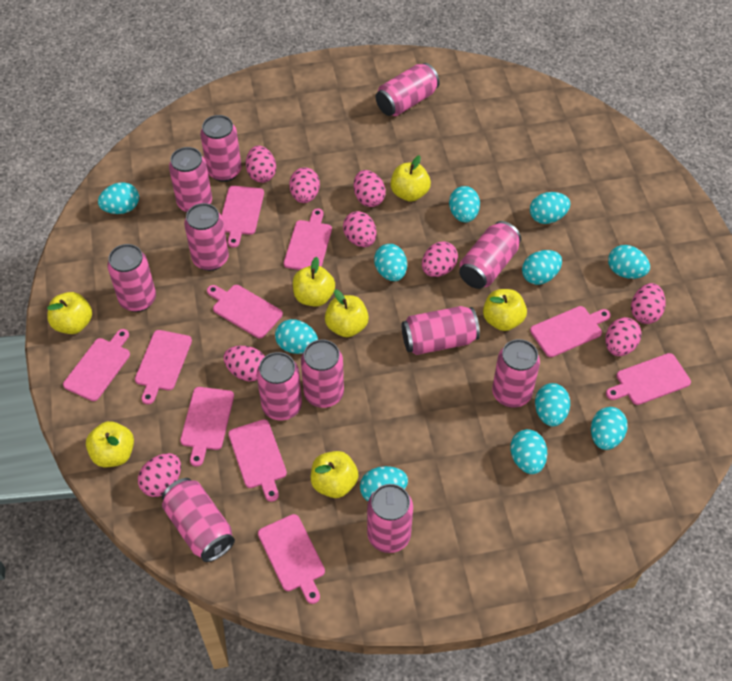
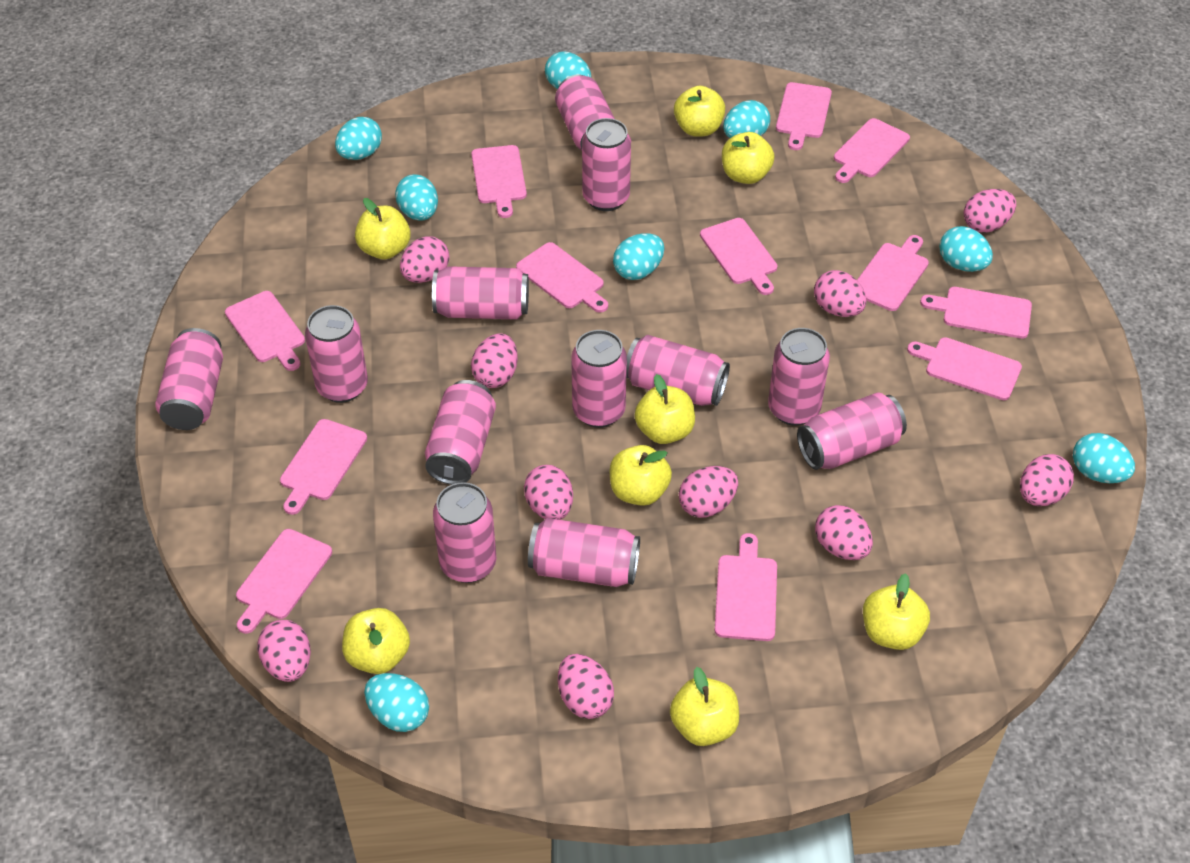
pink cutting board: 10 -> 12
pink egg: 9 -> 10
turquoise egg: 11 -> 8
yellow apple: 7 -> 8

